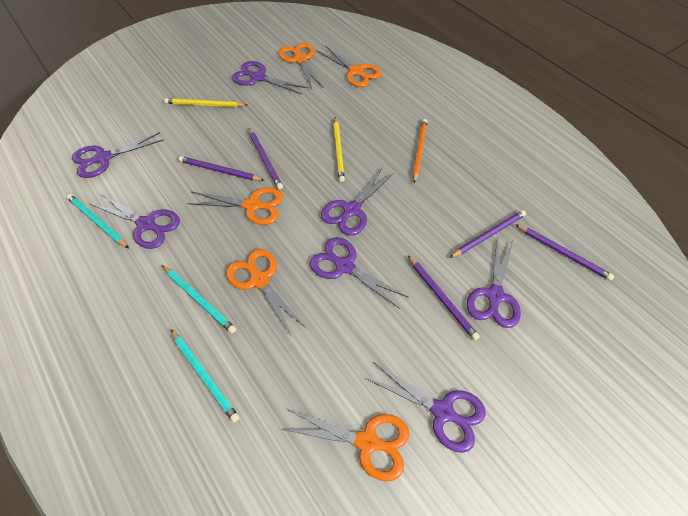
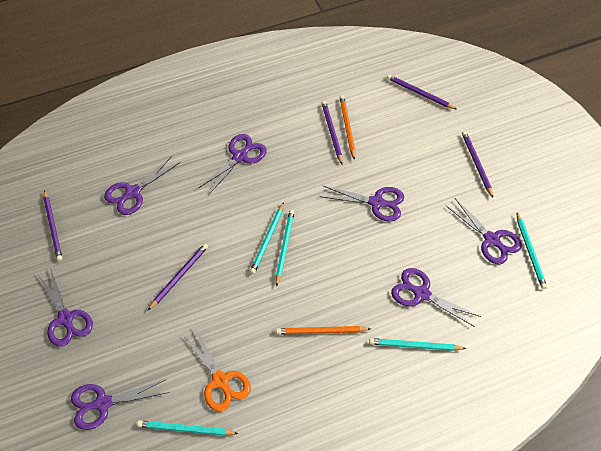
orange pencil: 1 -> 2
orange scissors: 5 -> 1
turquoise pencil: 3 -> 5
yellow pencil: 2 -> 0

